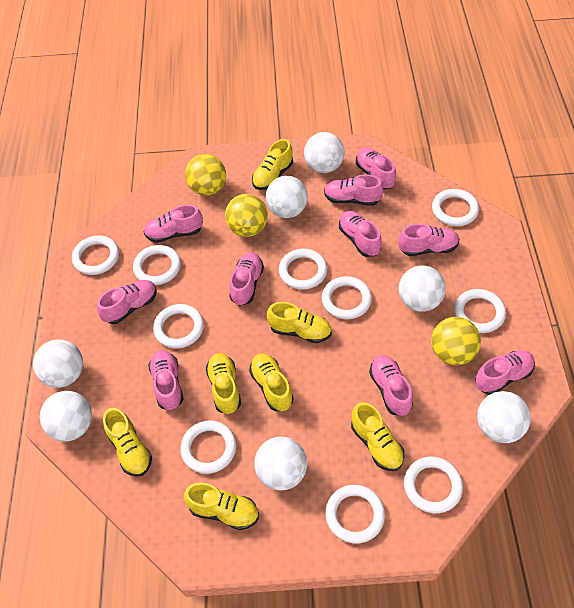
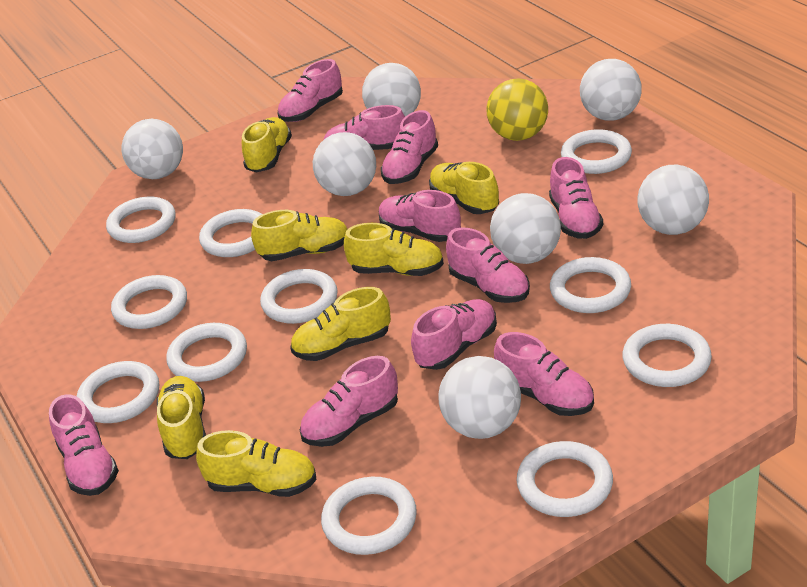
white ring: 10 -> 11
yellow ball: 3 -> 1

